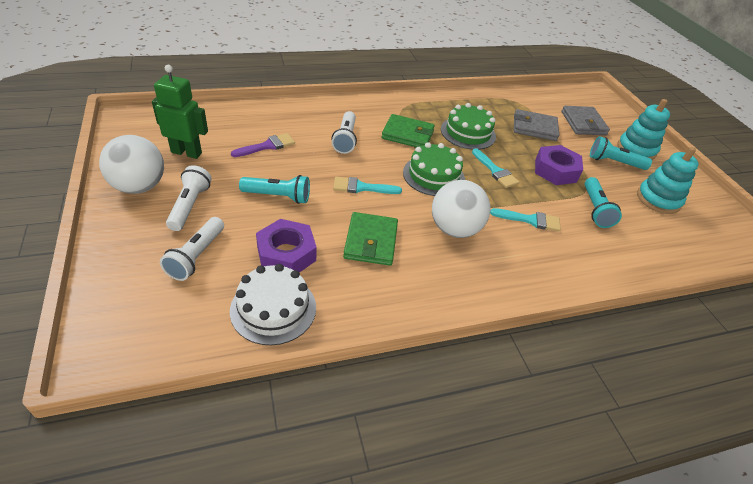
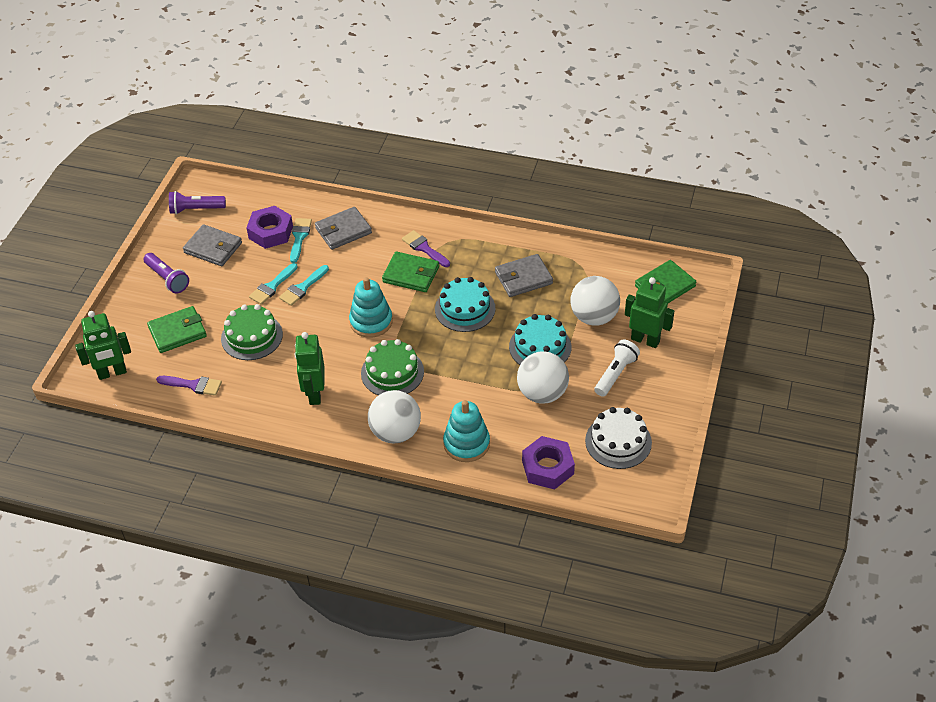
green robot: 1 -> 3
green wallet: 2 -> 3
grey wallet: 2 -> 3
purple brush: 1 -> 2
purple flashlight: 0 -> 2
turquoise cake: 0 -> 2
turquoise flashlight: 3 -> 0
white ball: 2 -> 3
white flashlight: 3 -> 1

